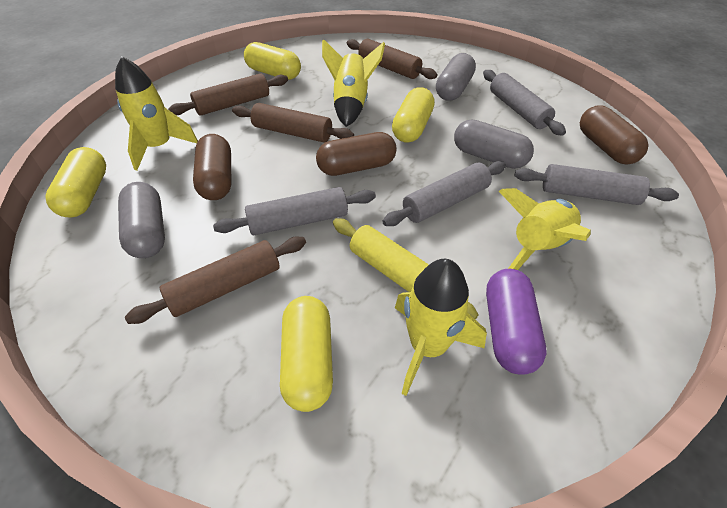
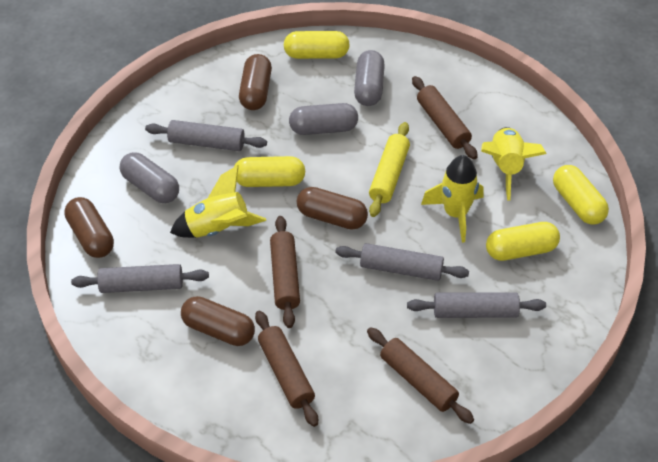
brown capsule: 3 -> 4
purple capsule: 1 -> 0
yellow rocket: 4 -> 3

